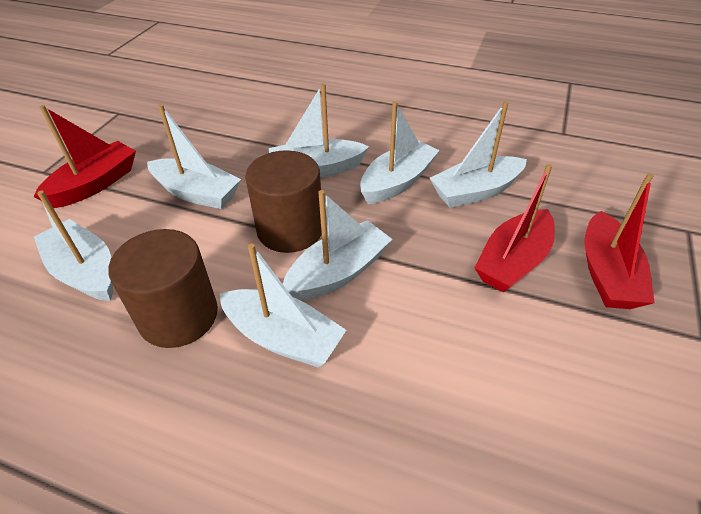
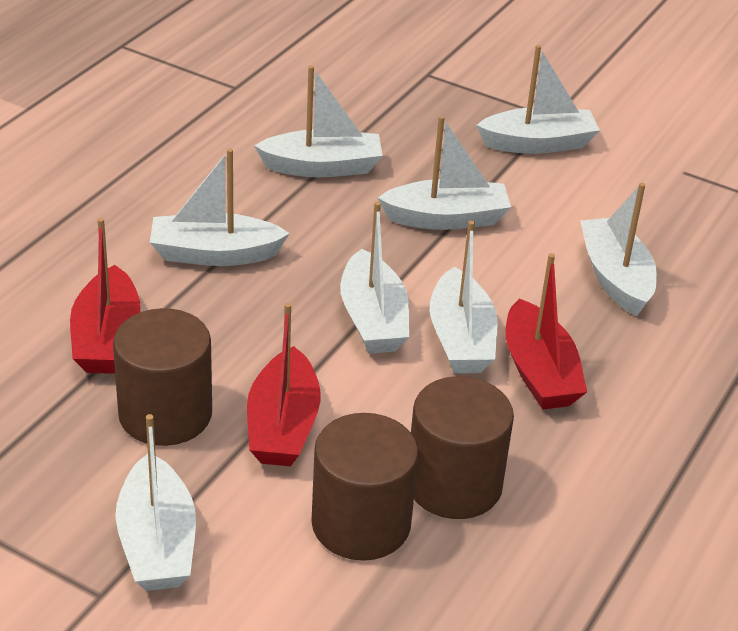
brown cylinder: 2 -> 3
white boat: 7 -> 8

